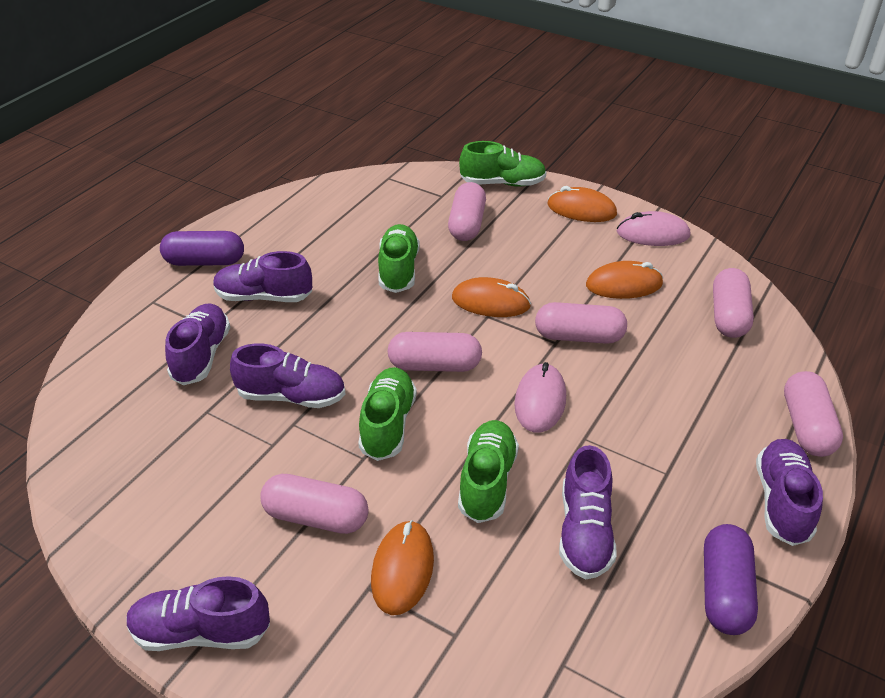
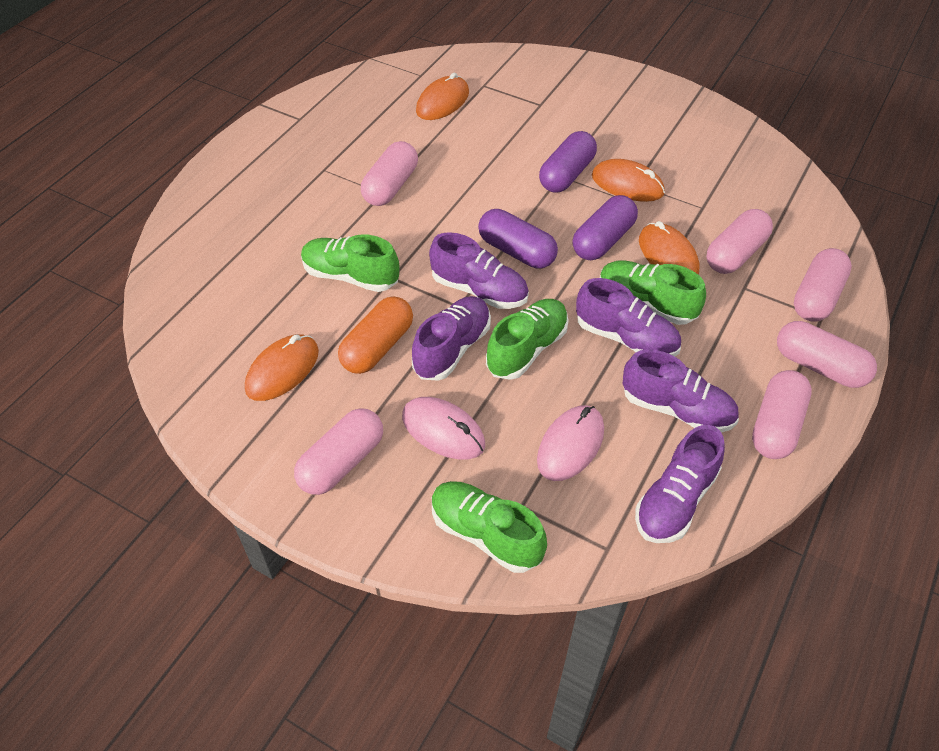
orange capsule: 0 -> 1
purple capsule: 2 -> 3
purple shoe: 6 -> 5

